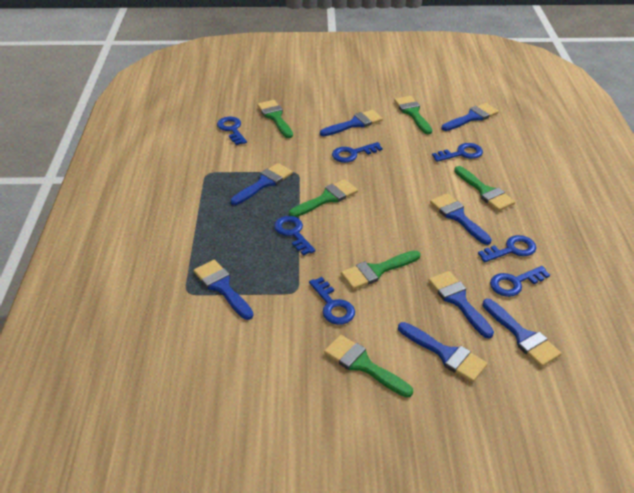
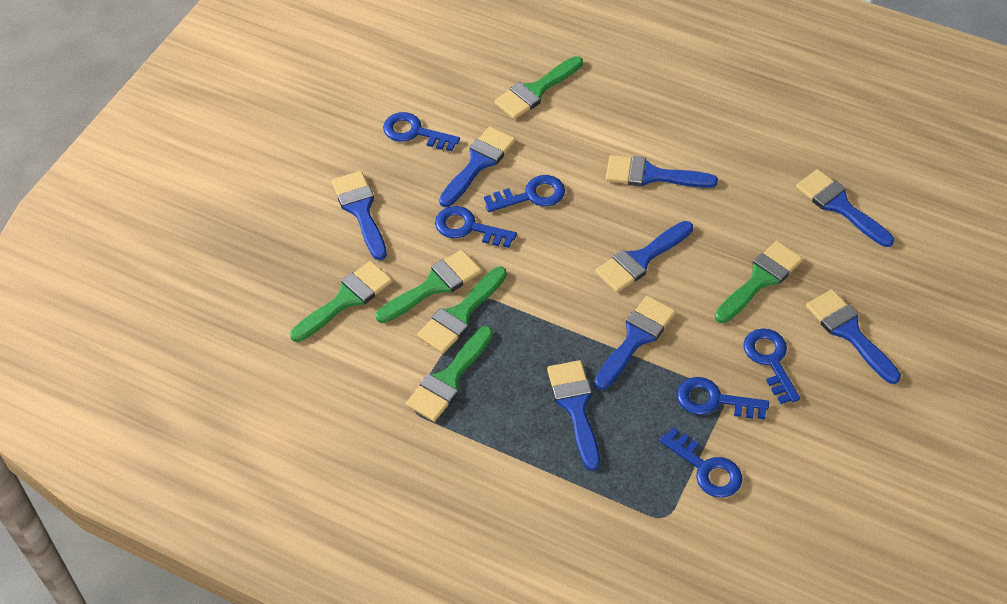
blue key: 7 -> 6

